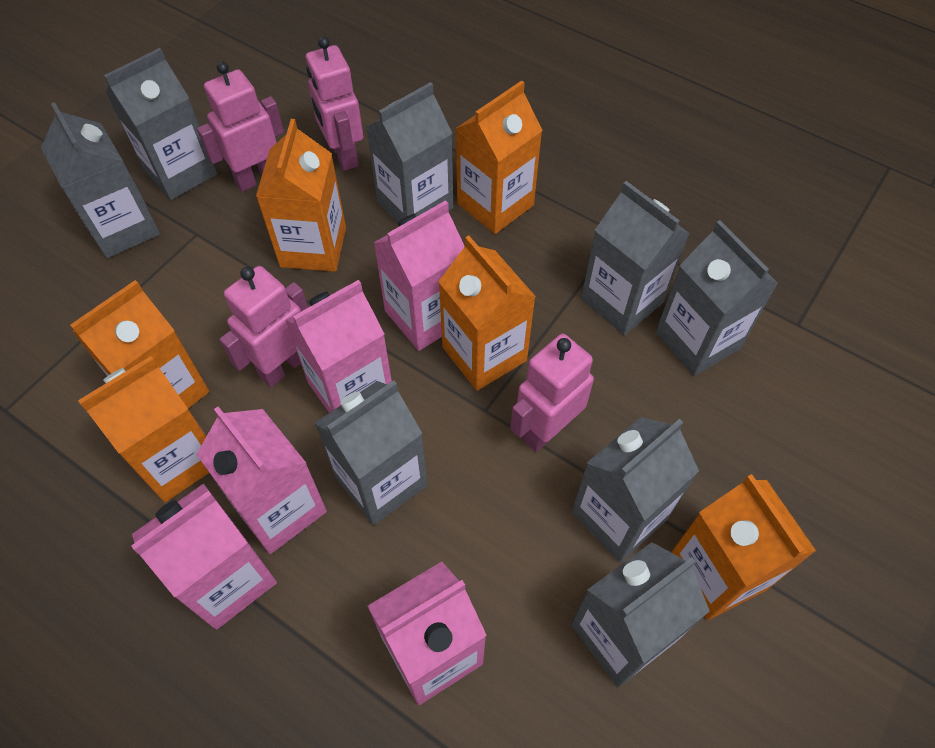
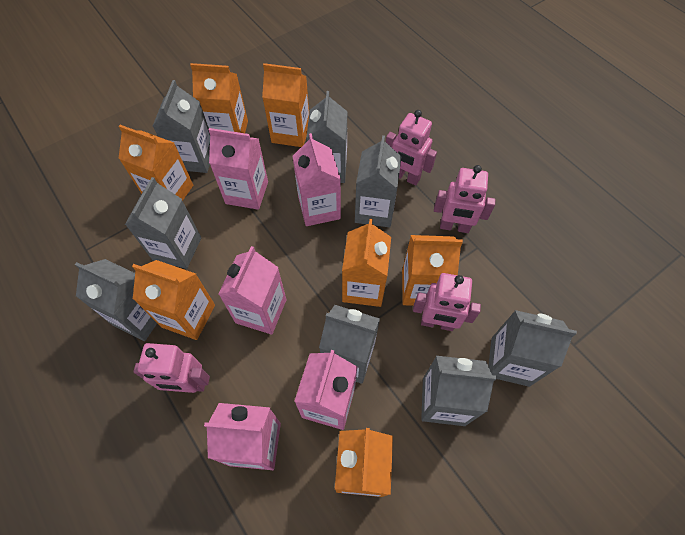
orange carton: 6 -> 7

